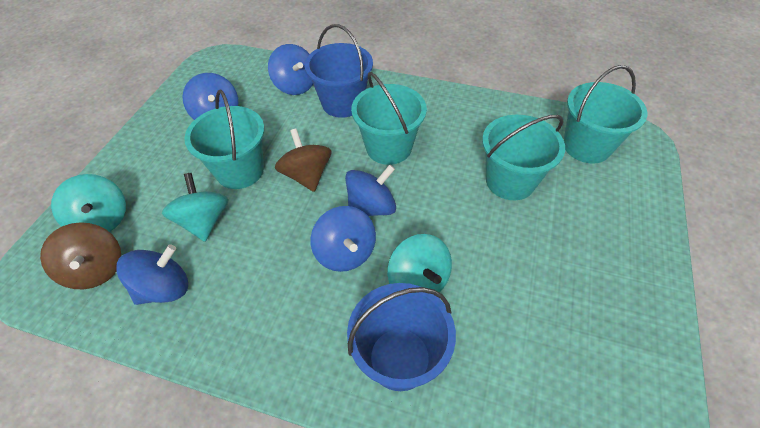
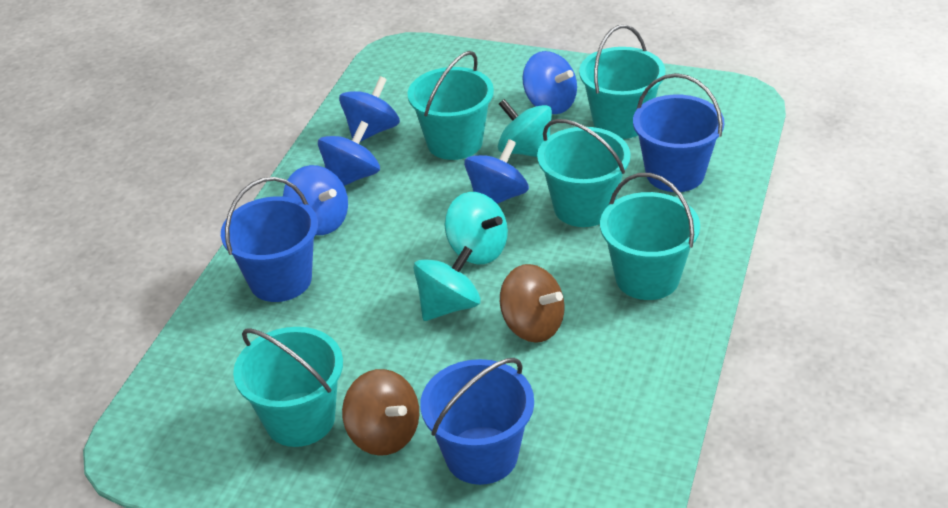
blue bucket: 2 -> 3
turquoise bucket: 4 -> 5

